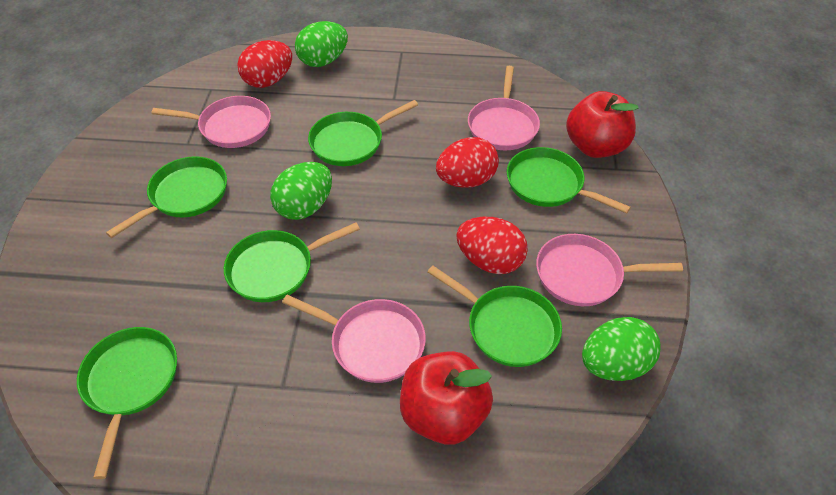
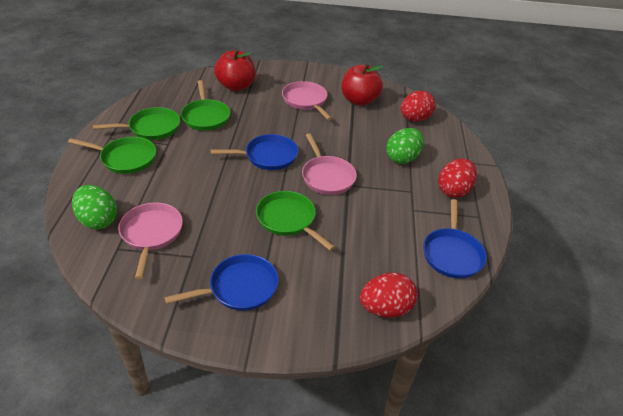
blue pan: 0 -> 3
green egg: 3 -> 2
green pan: 6 -> 4
pink pan: 4 -> 3

